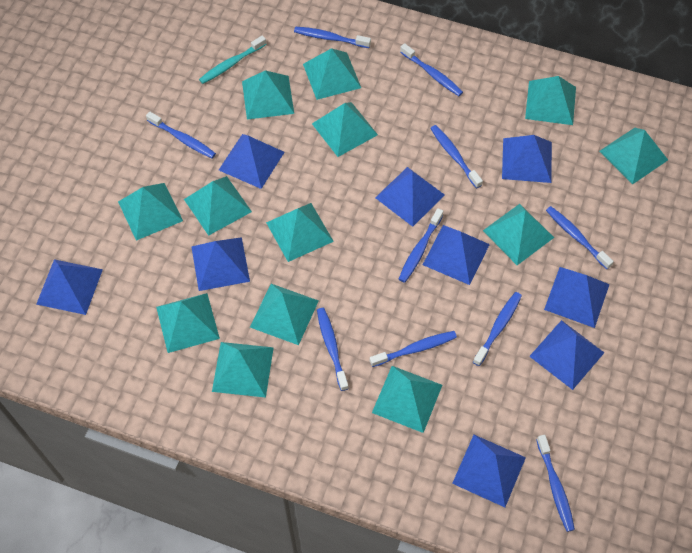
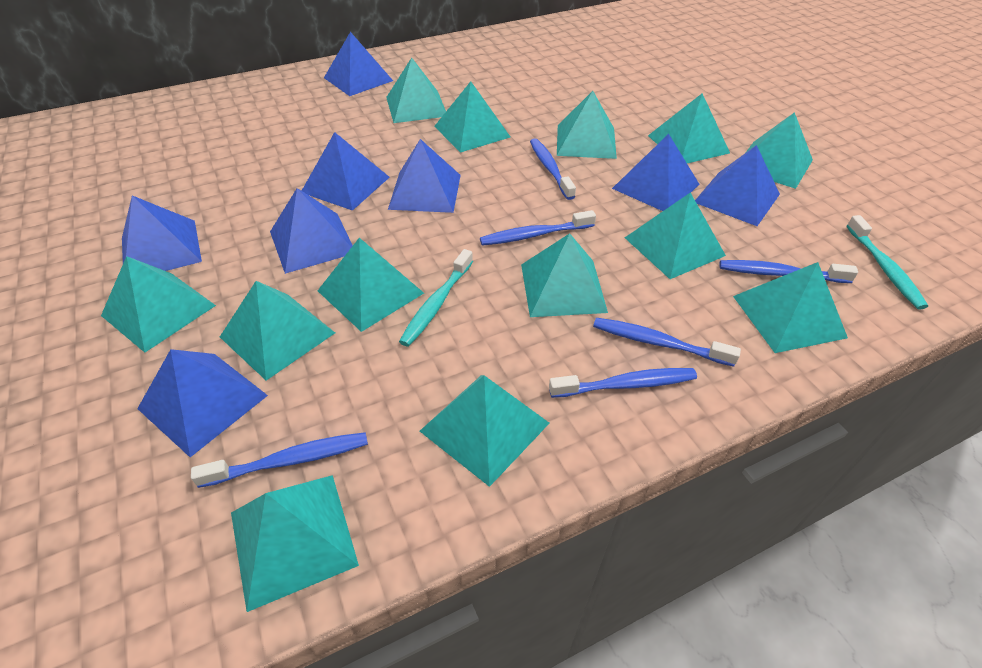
blue pyramid: 9 -> 8
blue toothbrush: 10 -> 6
turquoise toothbrush: 1 -> 2

